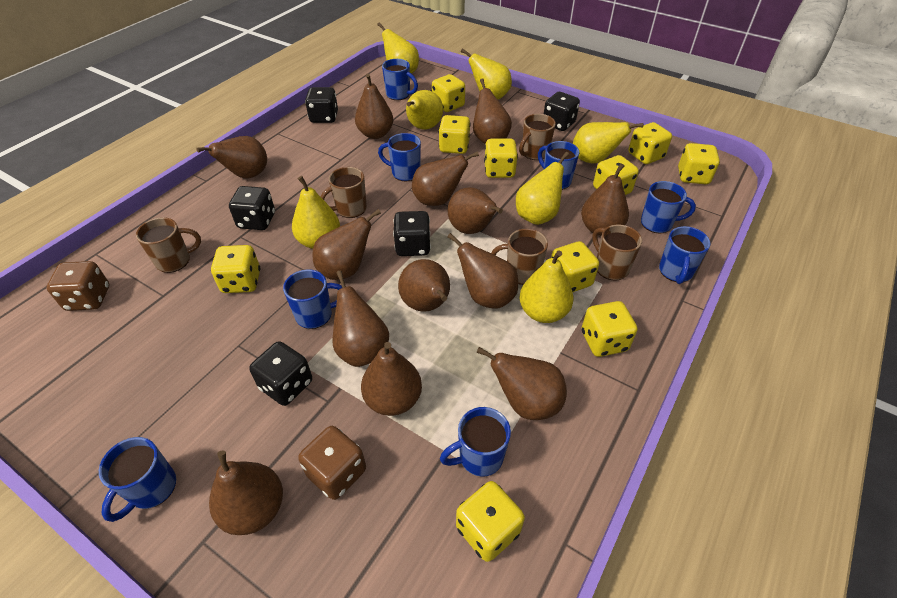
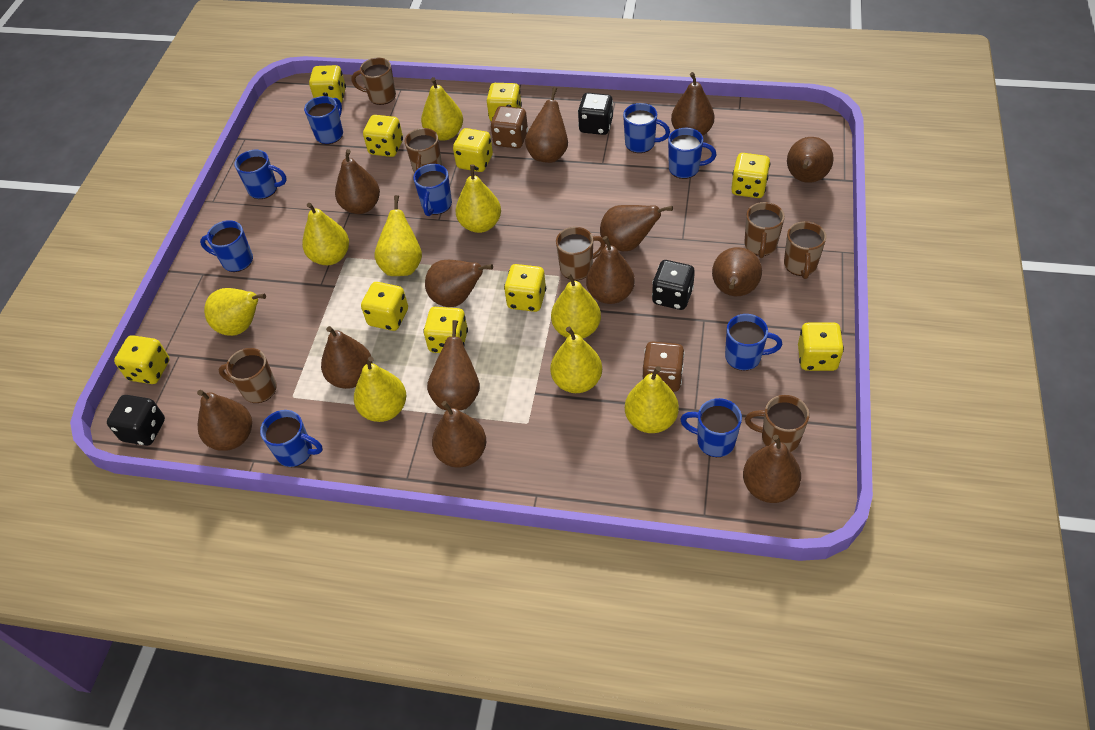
black dice: 5 -> 3
blue mug: 8 -> 9
brown mug: 5 -> 7
yellow pear: 7 -> 9

